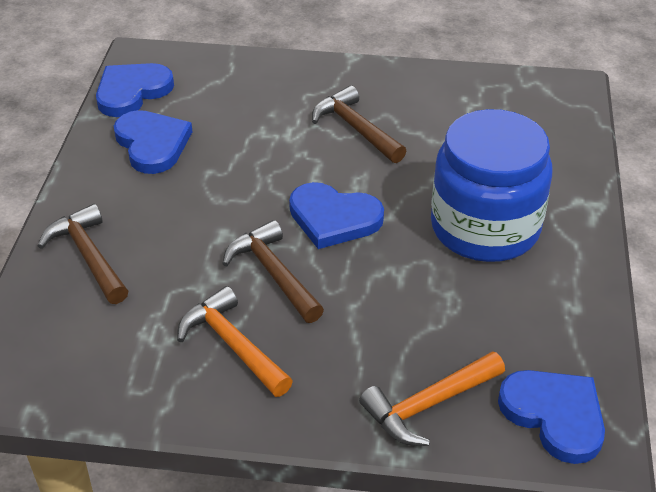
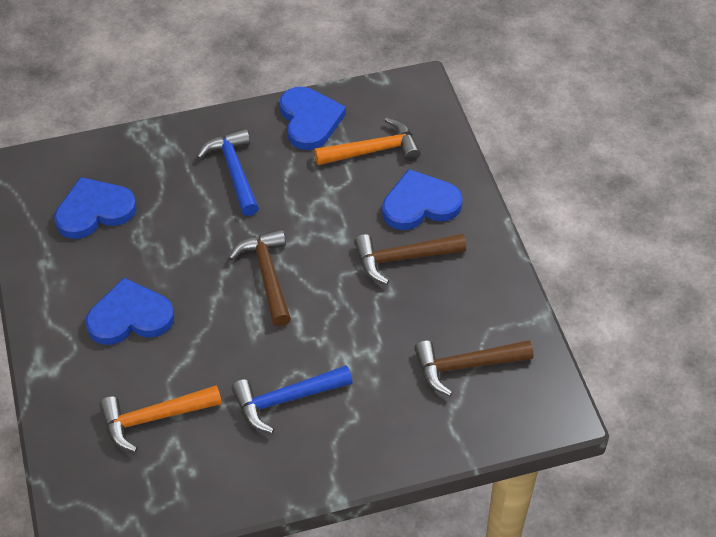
blue hammer: 0 -> 2
blue jar: 1 -> 0

